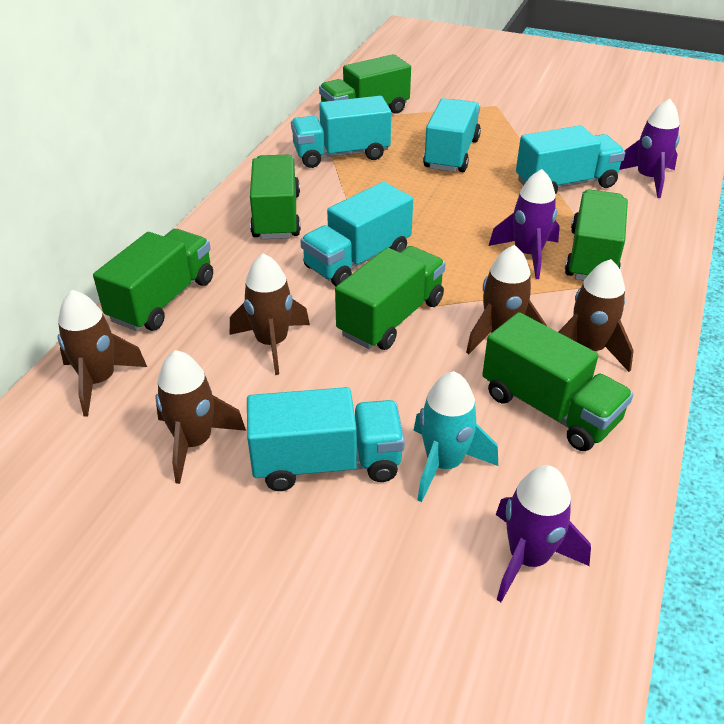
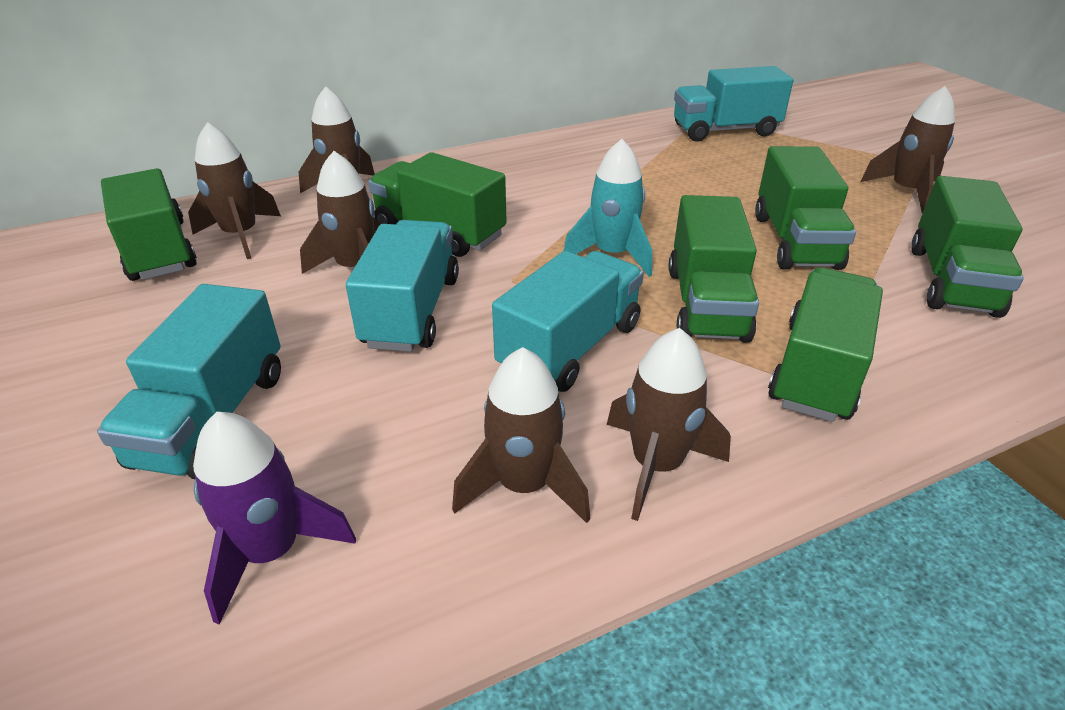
brown rocket: 5 -> 6
purple rocket: 3 -> 1
turquoise truck: 5 -> 4

